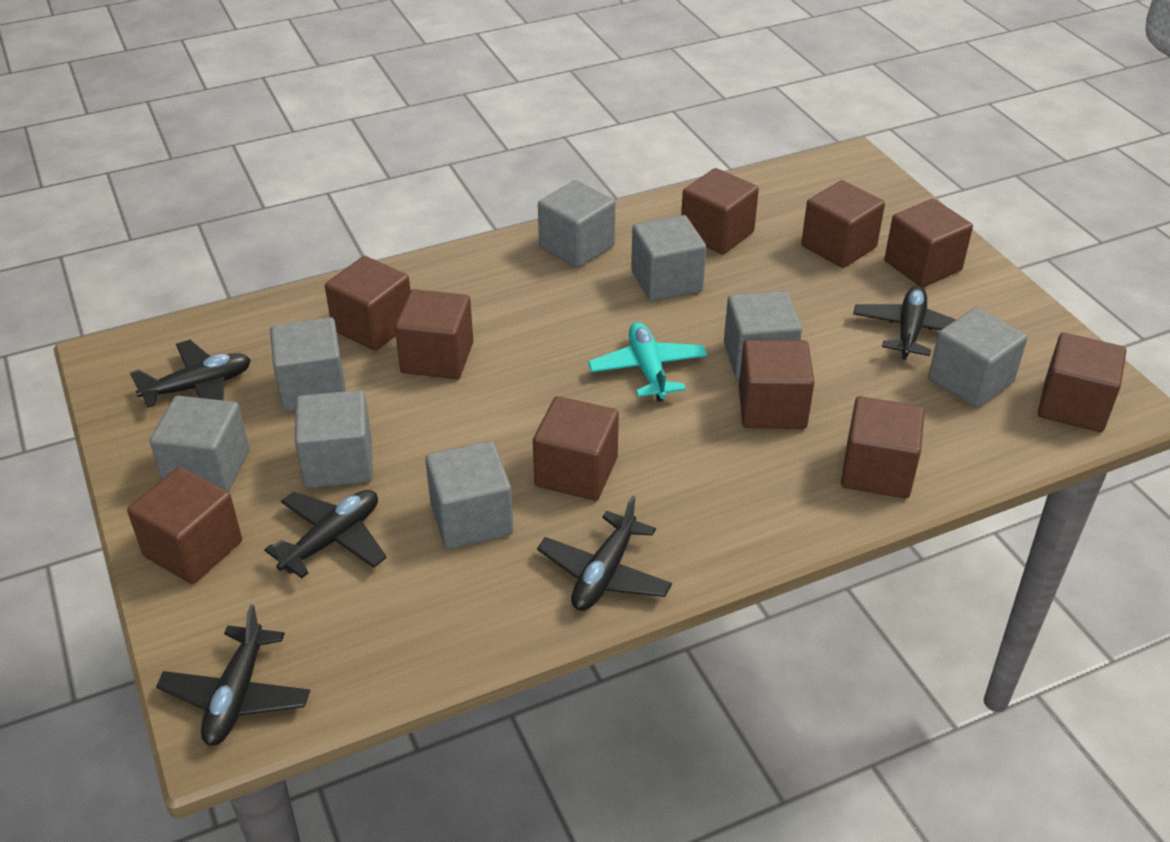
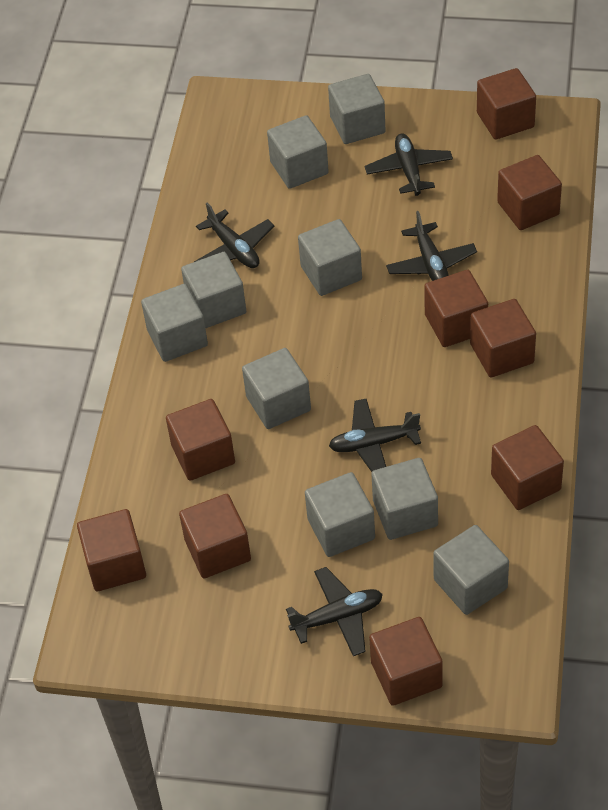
brown cube: 10 -> 9
grey cube: 8 -> 9
turquoise plane: 1 -> 0

